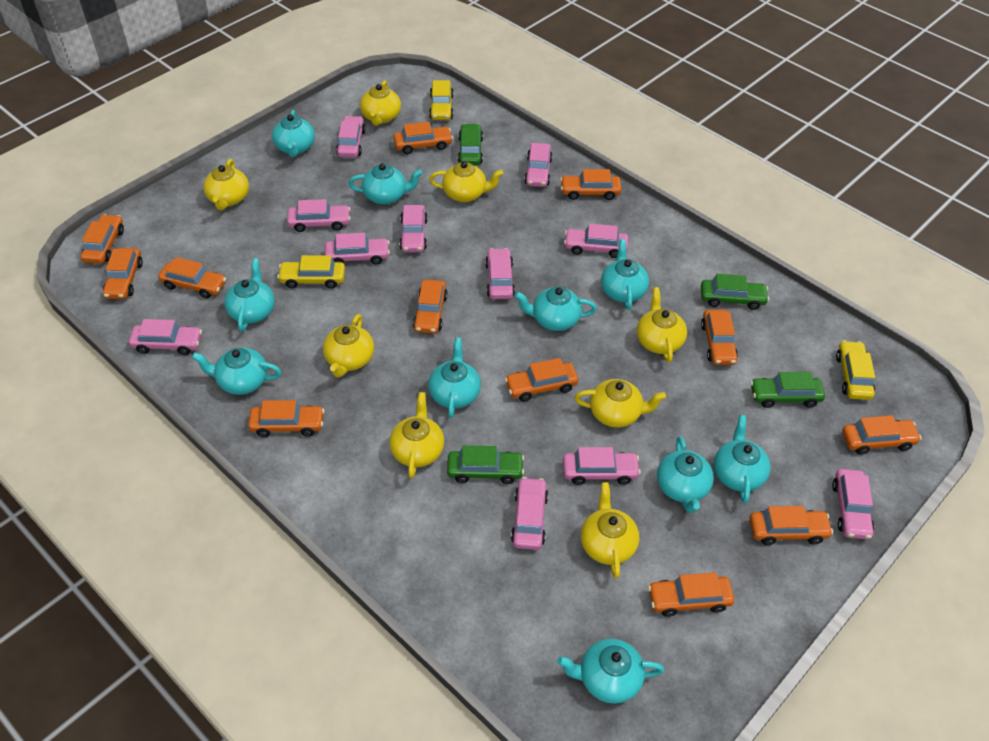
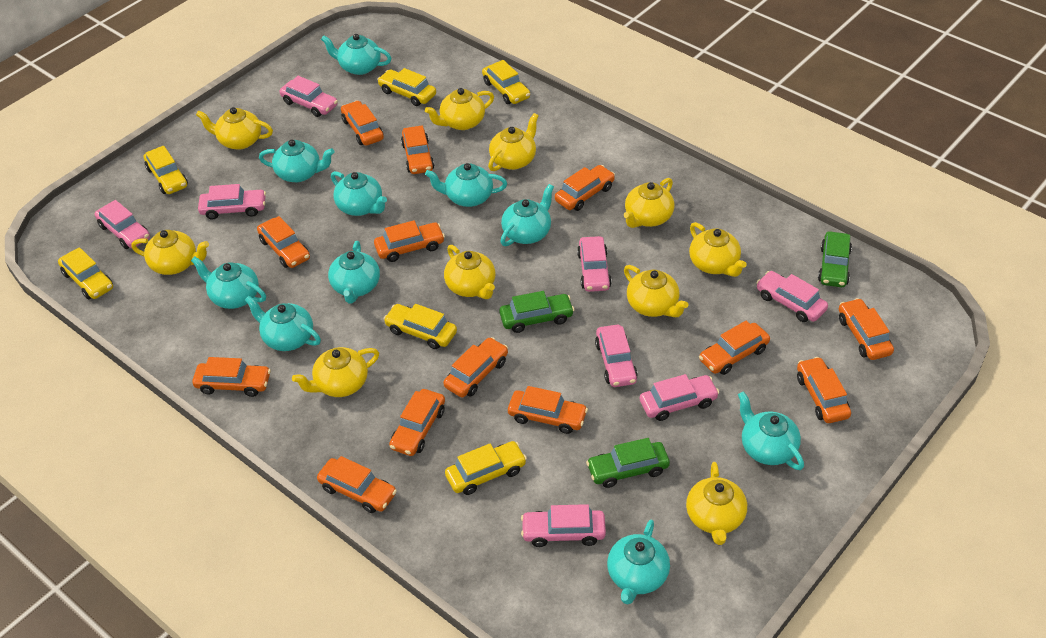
green car: 4 -> 3
orange car: 12 -> 13
pink car: 11 -> 8
yellow car: 3 -> 6
yellow teapot: 8 -> 10

